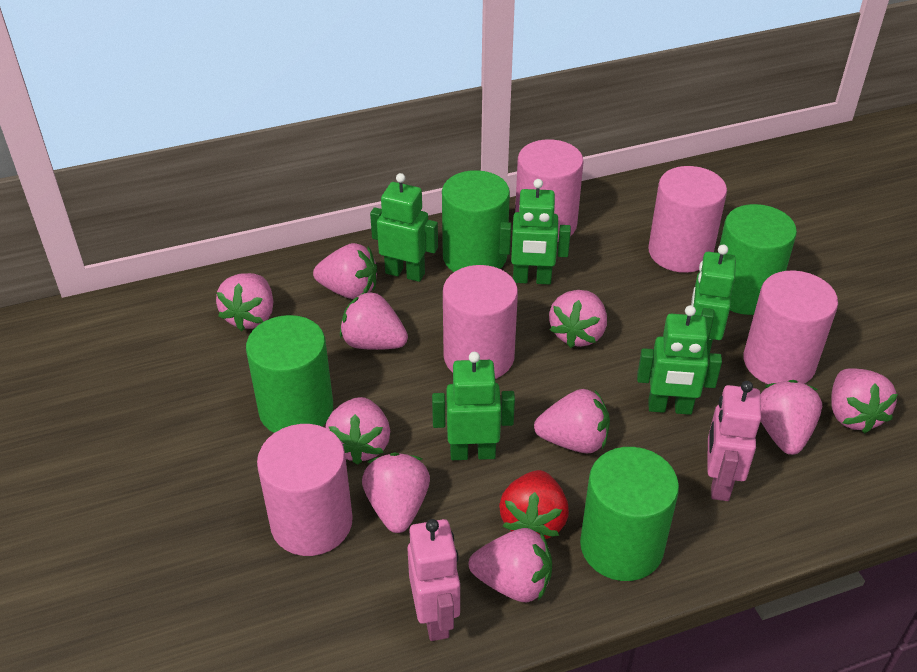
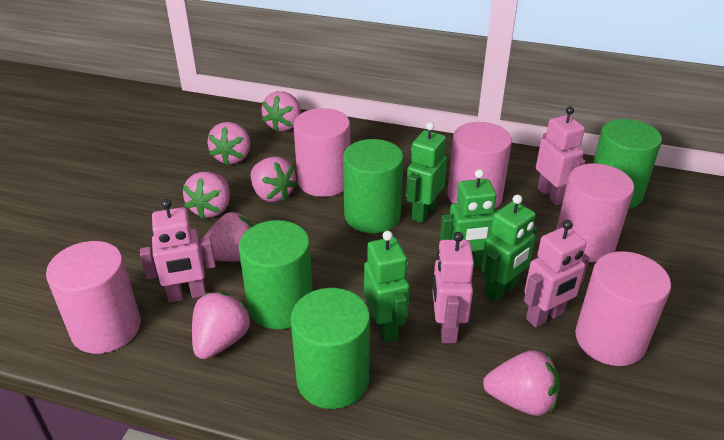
green robot: 5 -> 4
pink robot: 2 -> 4
pink strawberry: 10 -> 7
red strawberry: 1 -> 0

